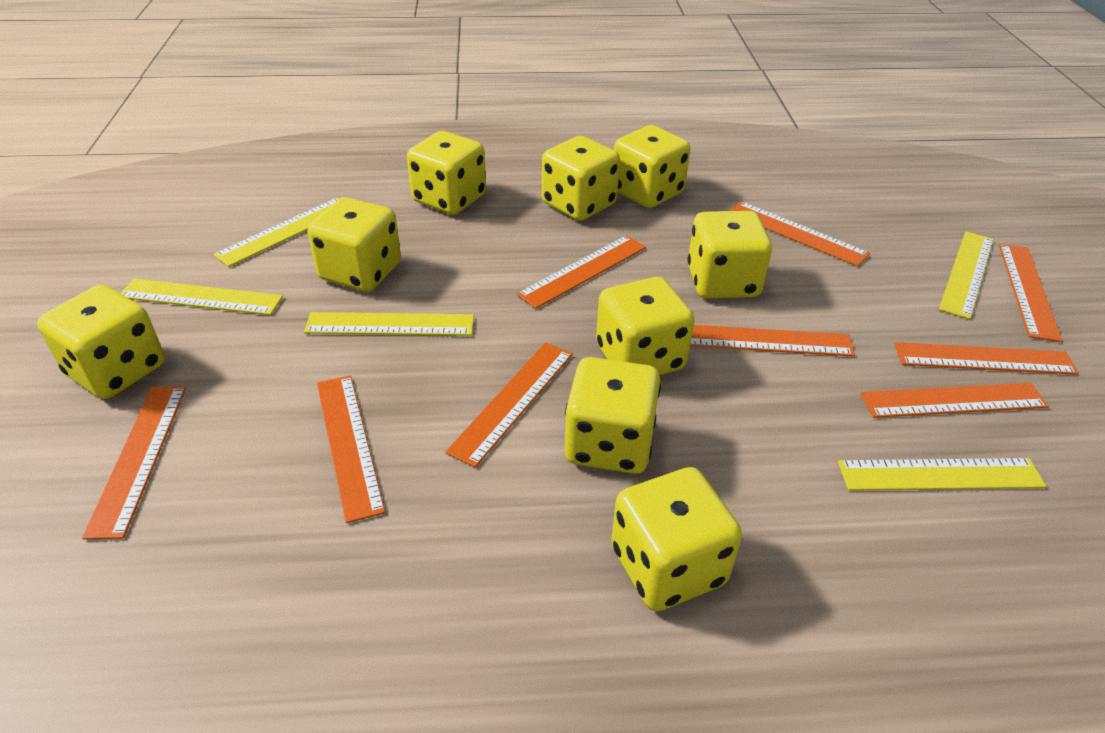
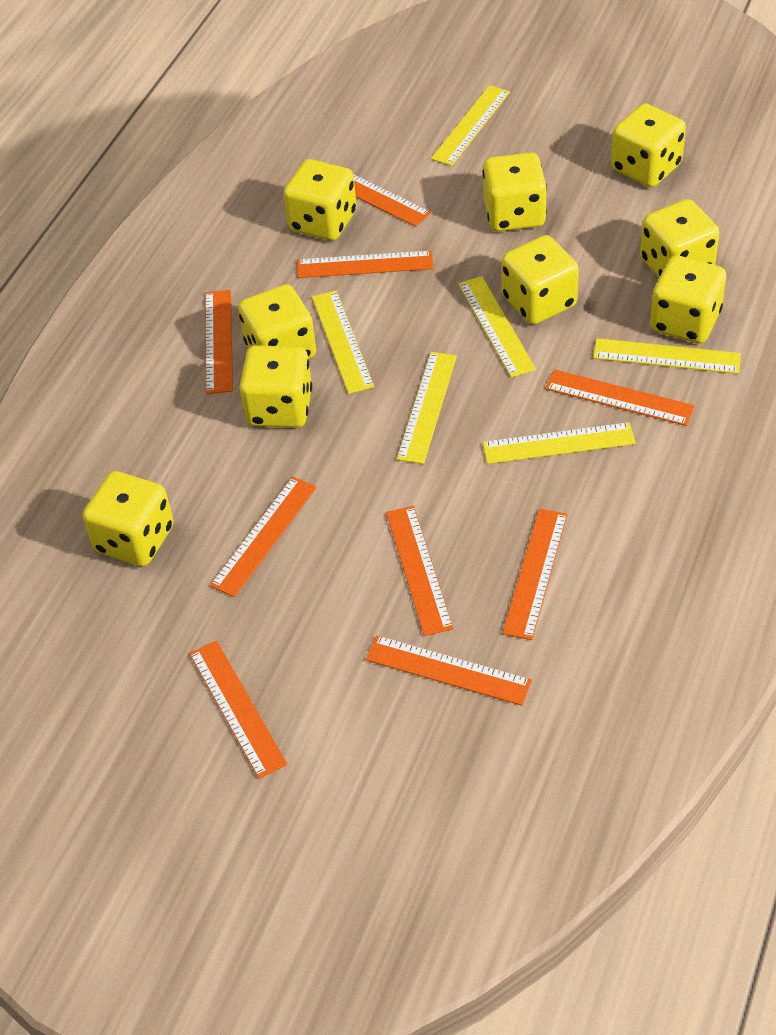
yellow ruler: 5 -> 6

